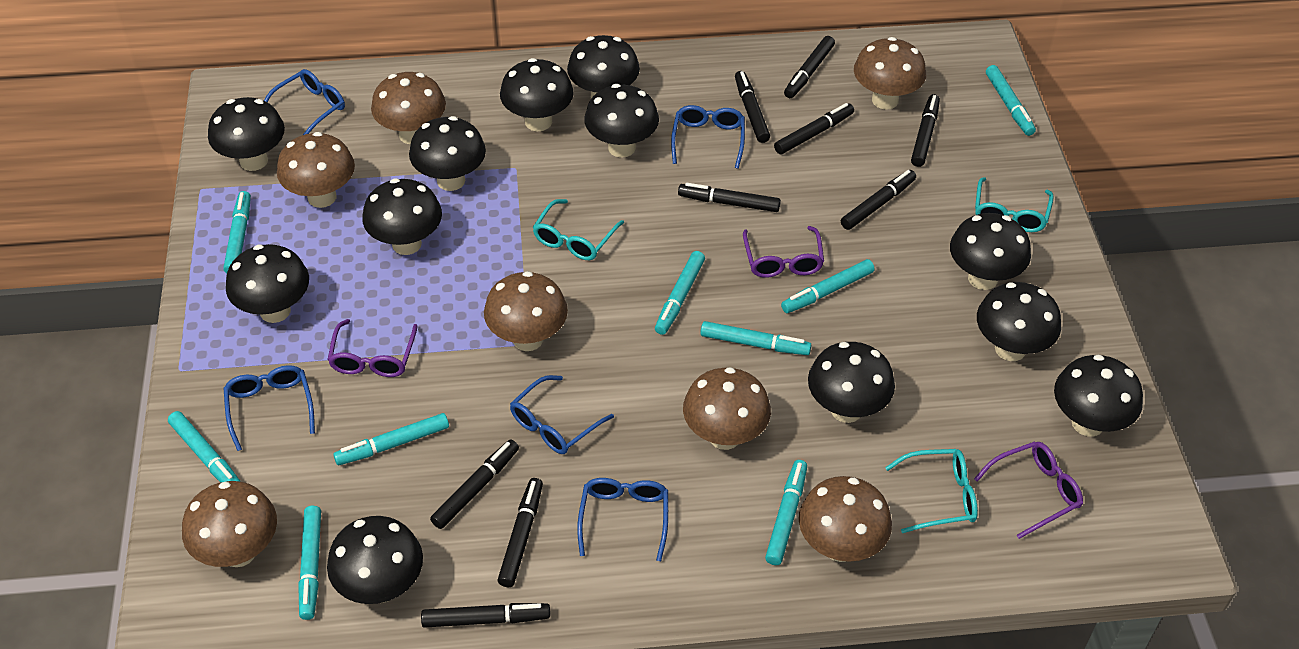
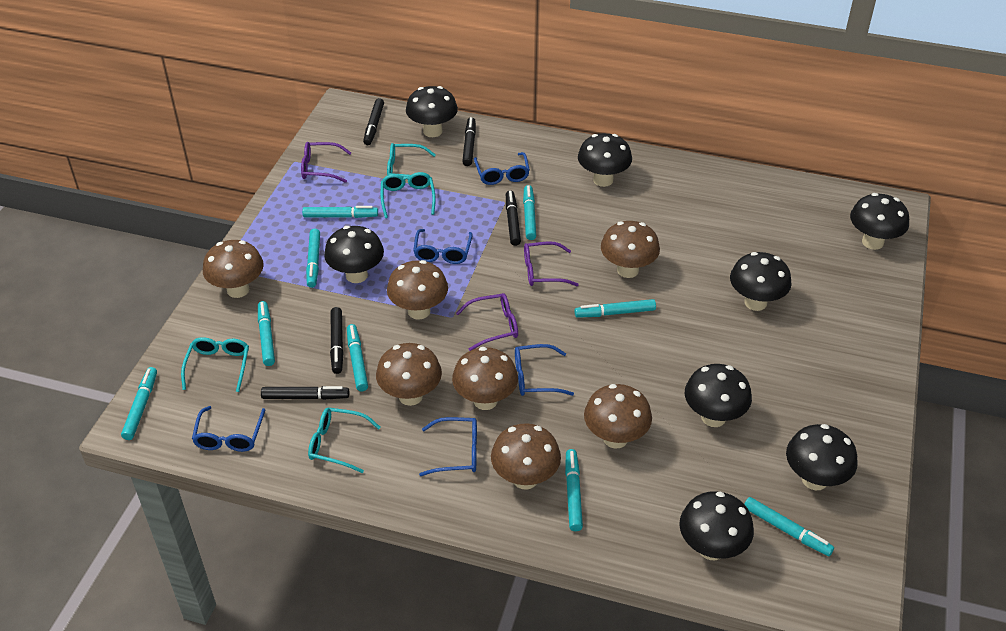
black marker: 9 -> 5
black mushroom: 12 -> 8
turquoise glasses: 3 -> 4

